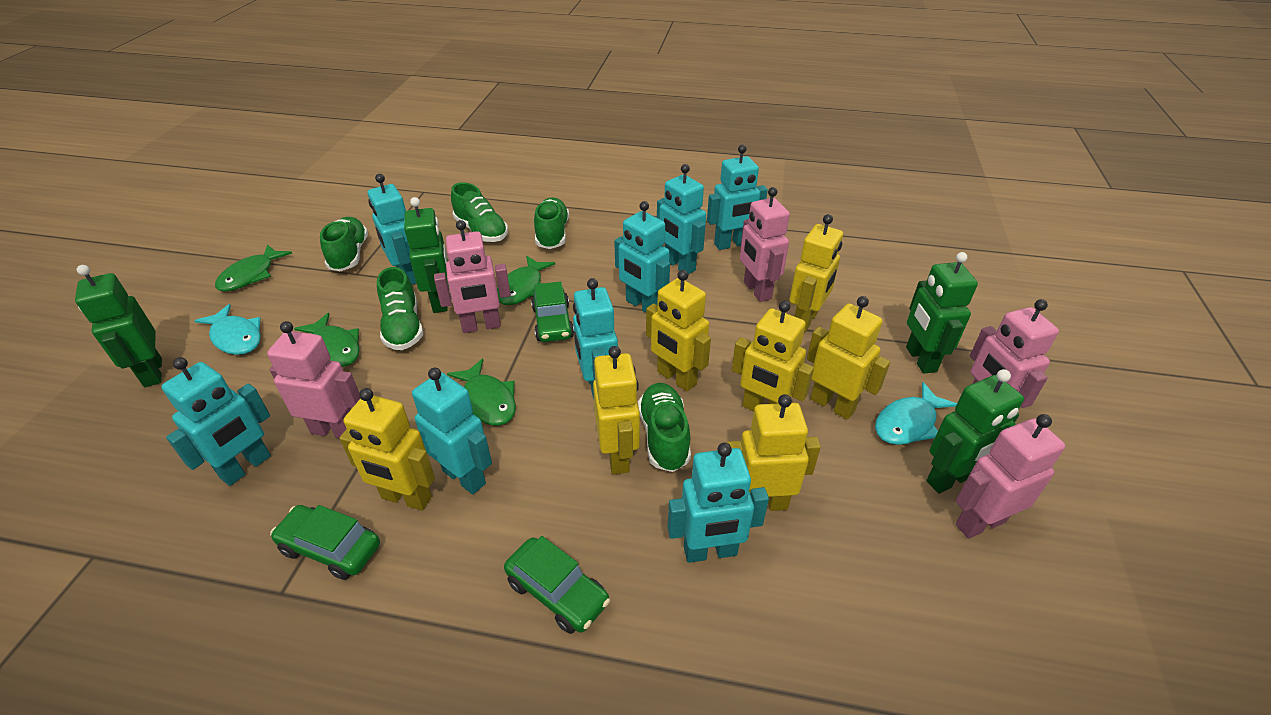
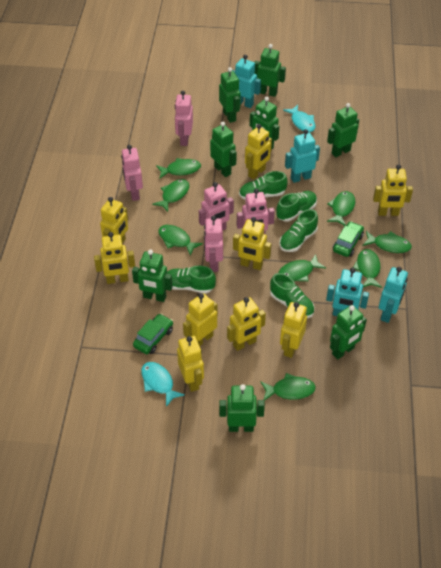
green car: 3 -> 2
green fish: 4 -> 8
green robot: 4 -> 8
turquoise robot: 8 -> 4
yellow robot: 7 -> 9

